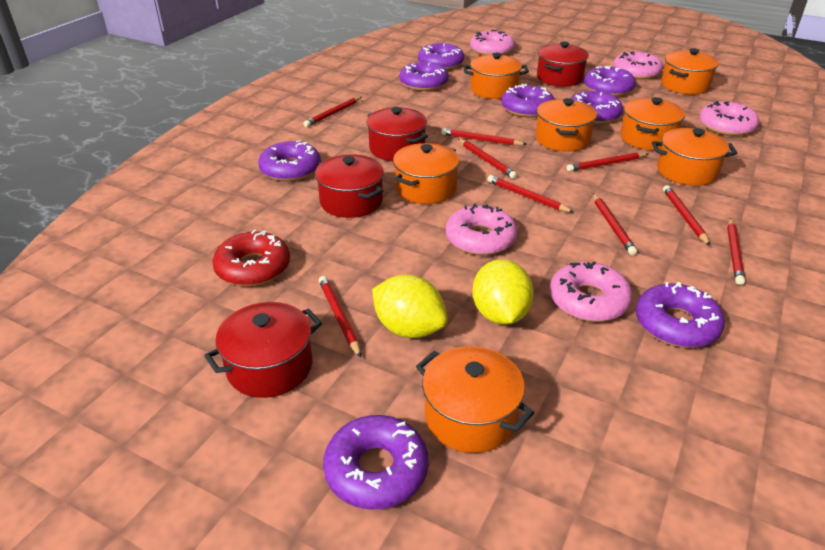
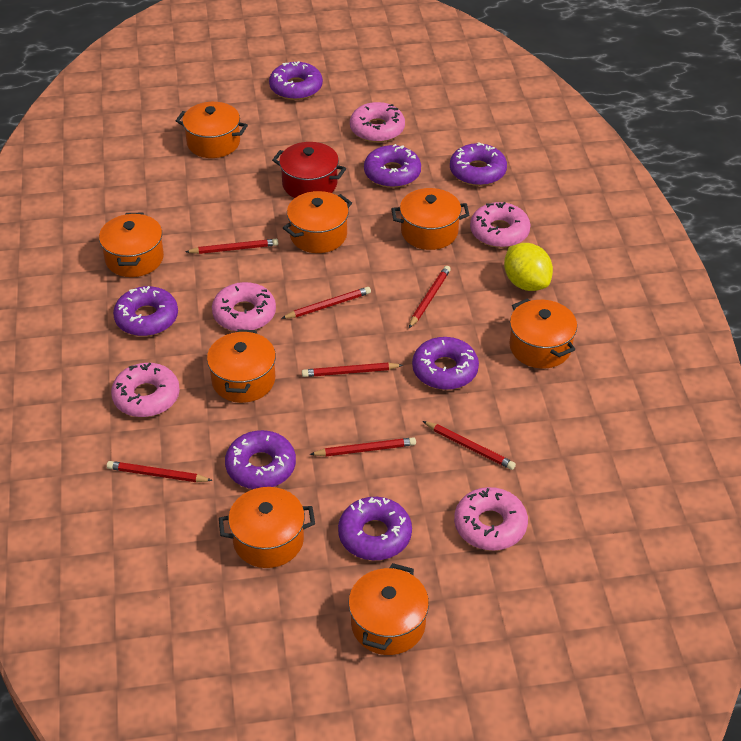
orange pot: 7 -> 8
purple donut: 8 -> 7
red donut: 1 -> 0
red pencil: 9 -> 7
red pot: 4 -> 1
yellow lemon: 2 -> 1

